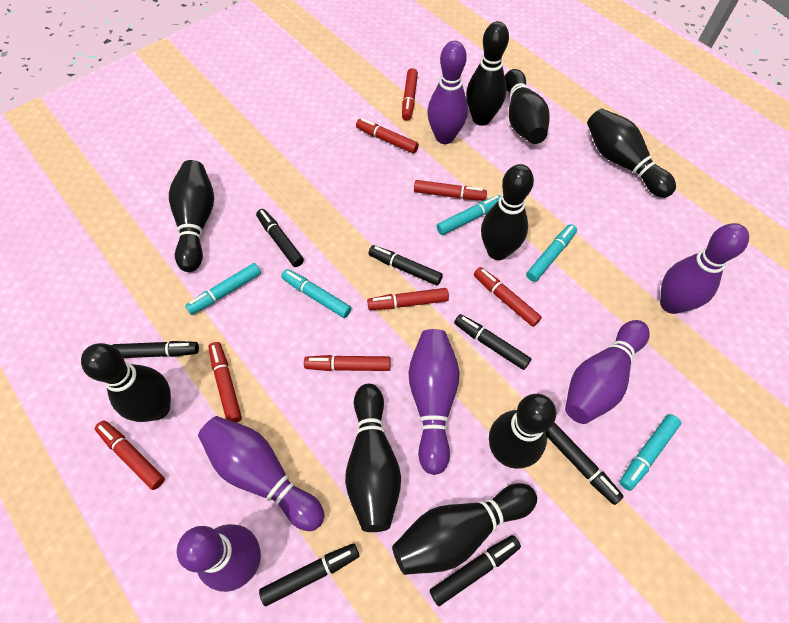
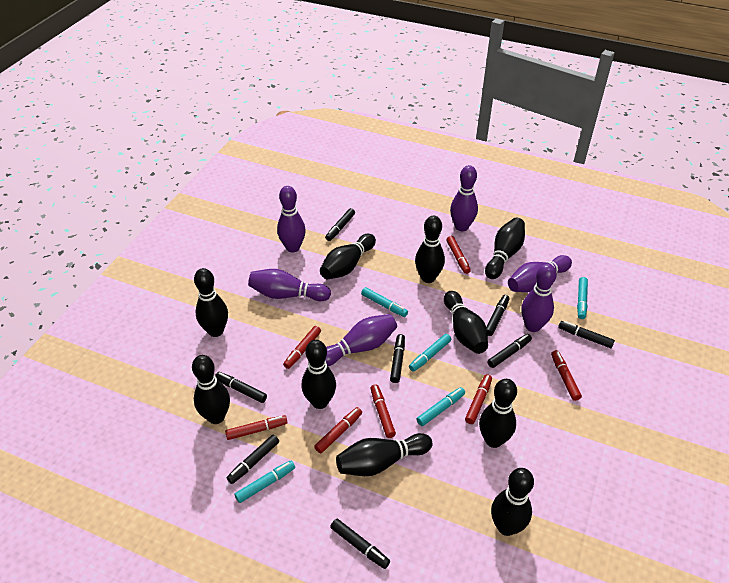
black bowling pin: 9 -> 10
black marker: 7 -> 8
red marker: 8 -> 7

